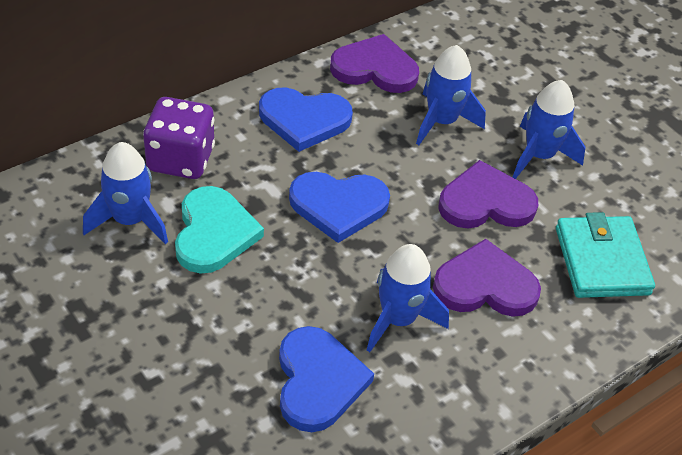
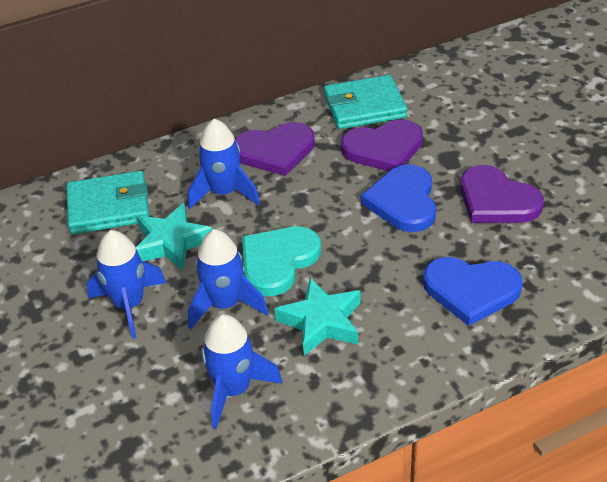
blue heart: 3 -> 2
purple dice: 1 -> 0
turquoise star: 0 -> 2
turquoise wallet: 1 -> 2

